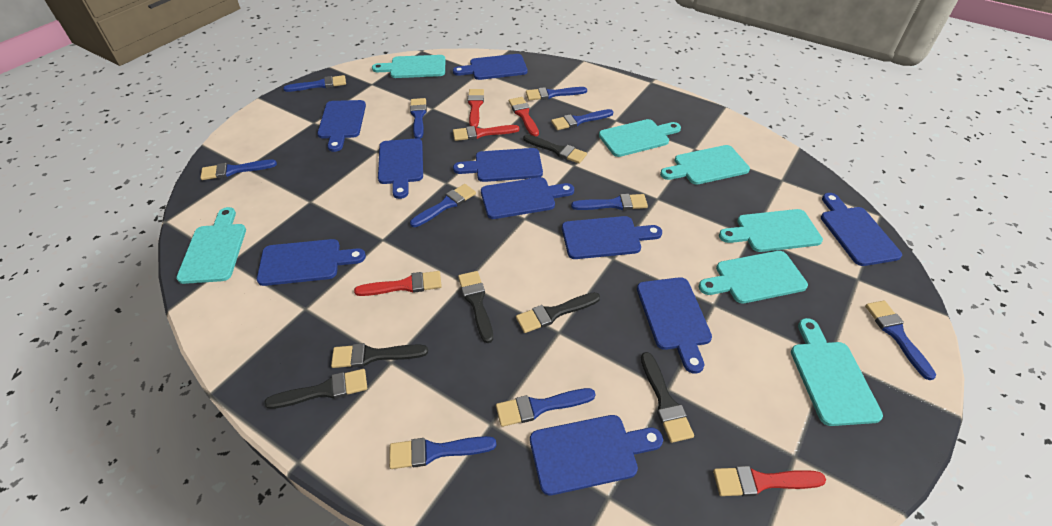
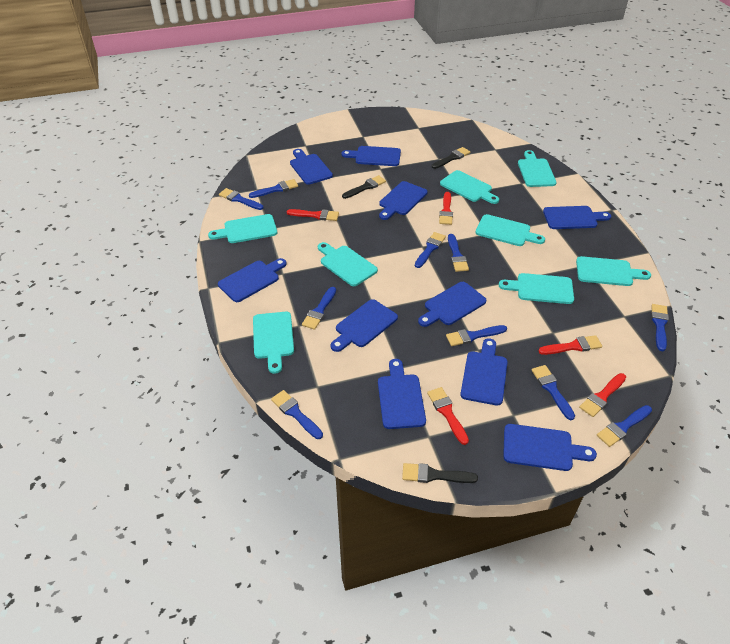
black brush: 6 -> 3
turquoise cutting board: 7 -> 8

